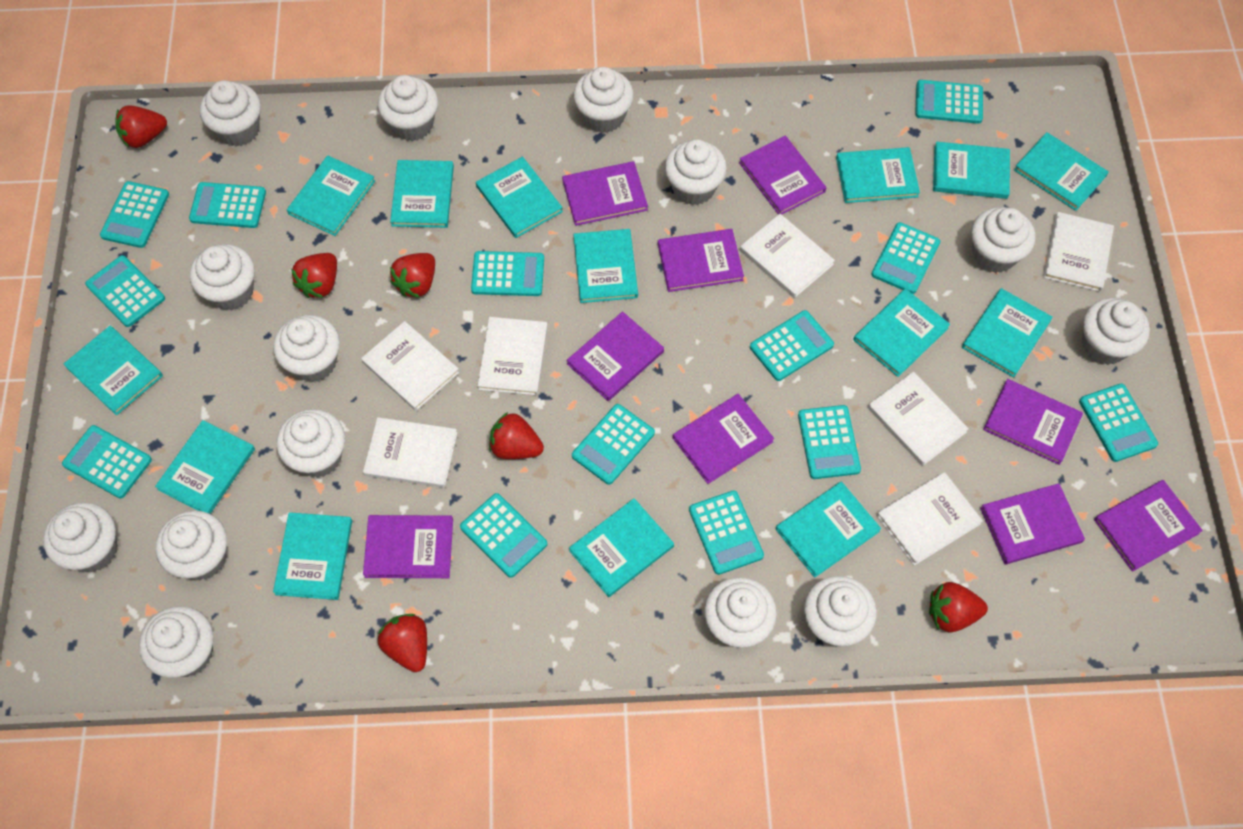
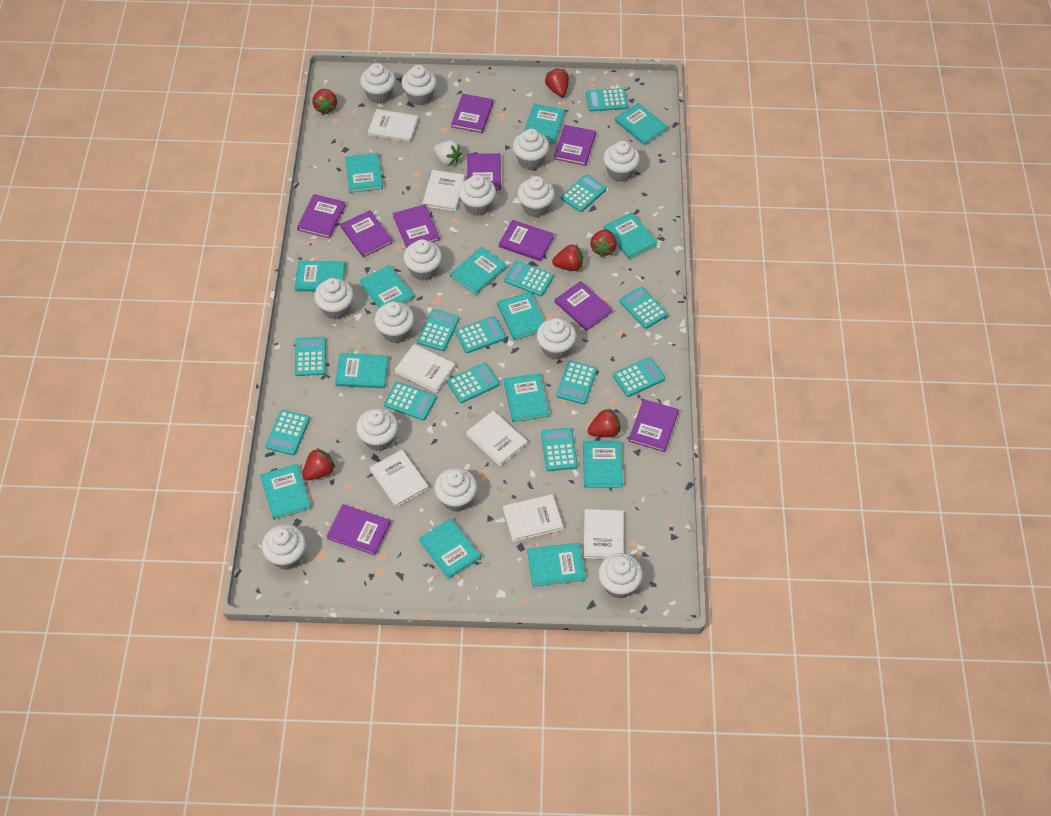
purple book: 9 -> 10
white strawberry: 0 -> 1

